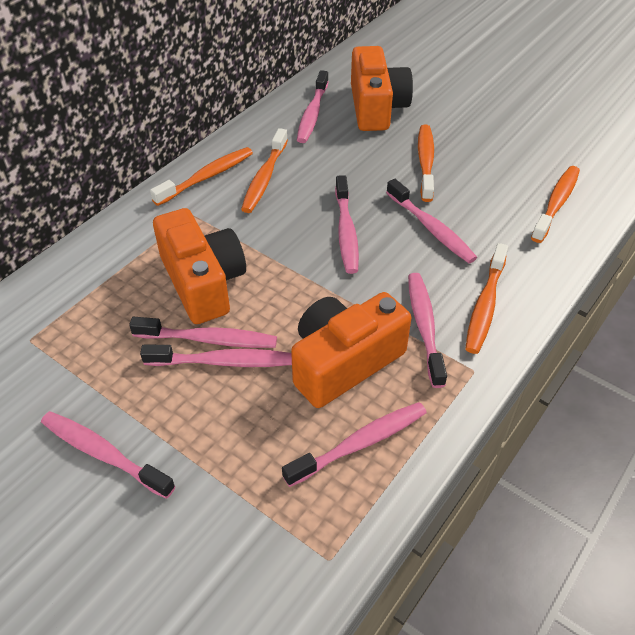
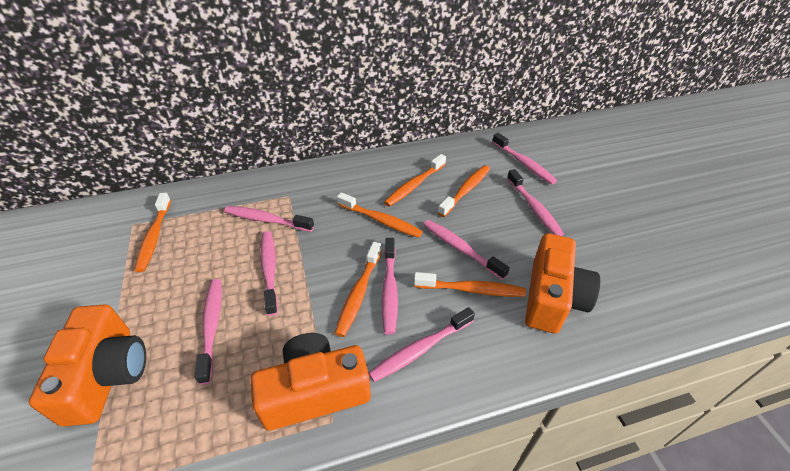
orange toothbrush: 5 -> 6

